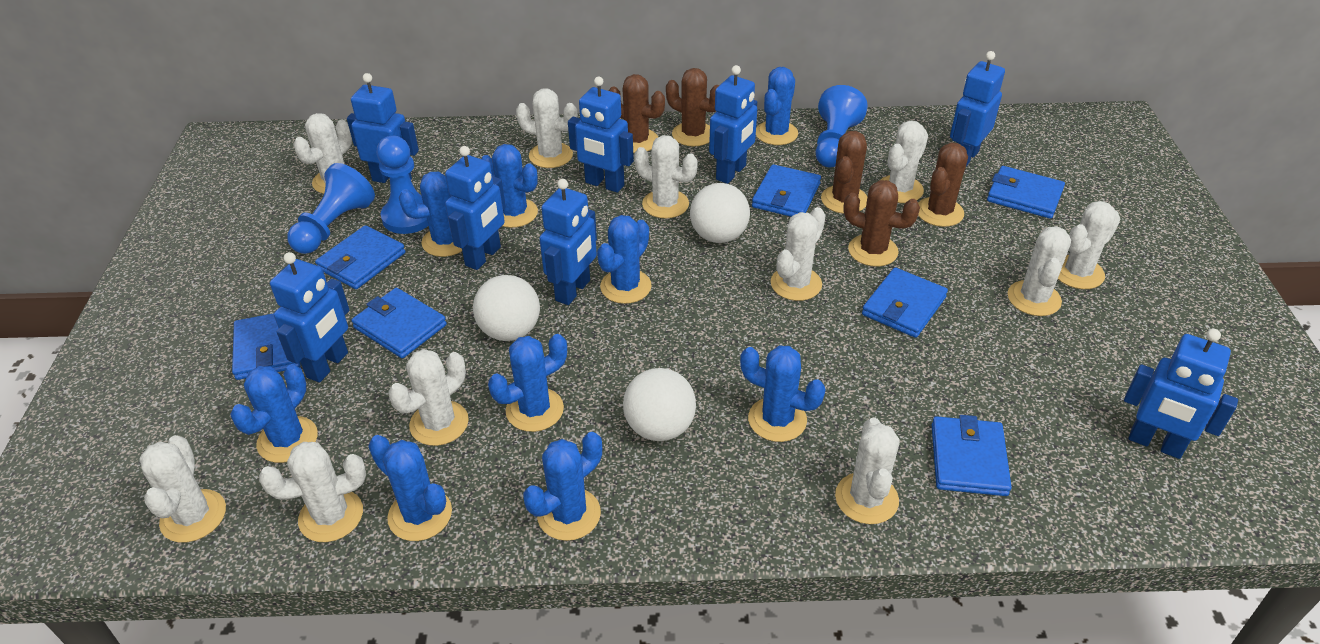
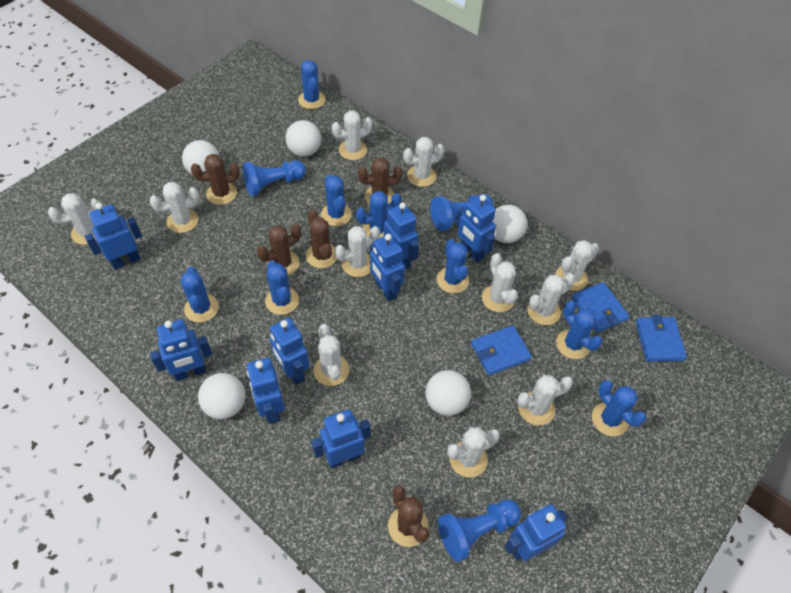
blue cactus: 9 -> 8
blue robot: 8 -> 9
blue wallet: 7 -> 3
white ball: 3 -> 5

